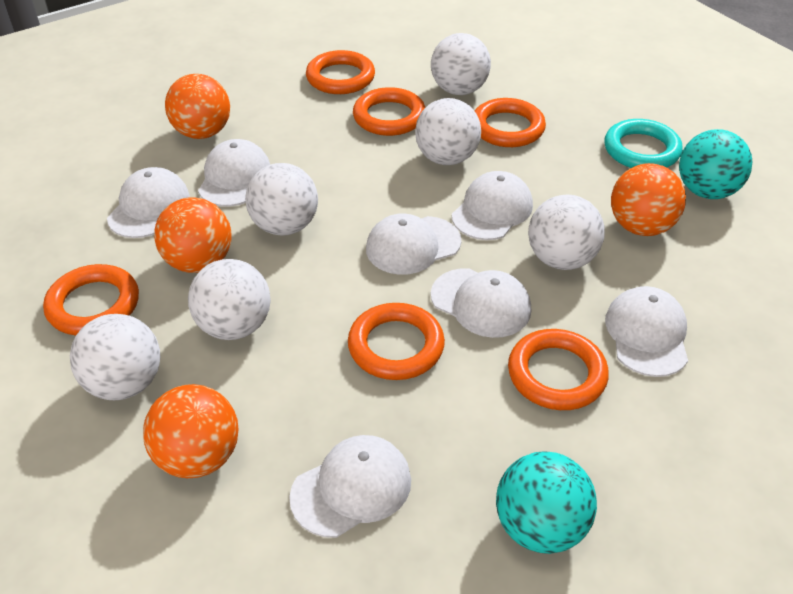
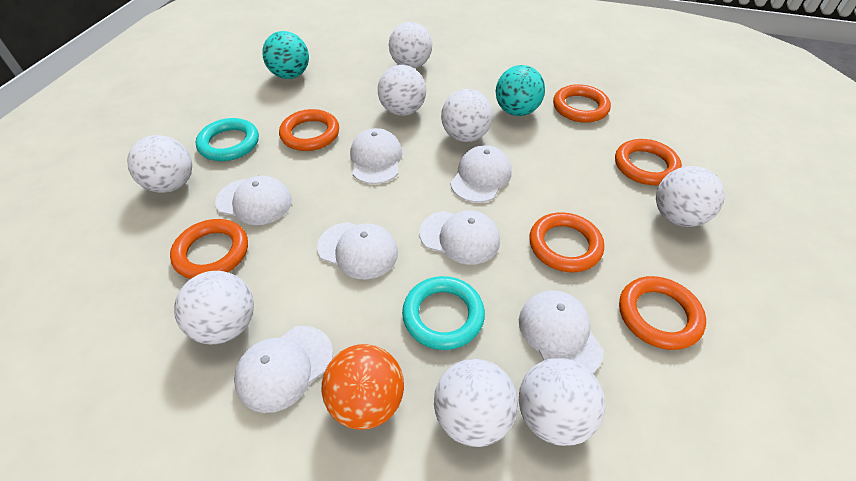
orange ball: 4 -> 1
turquoise ring: 1 -> 2
white ball: 6 -> 8

